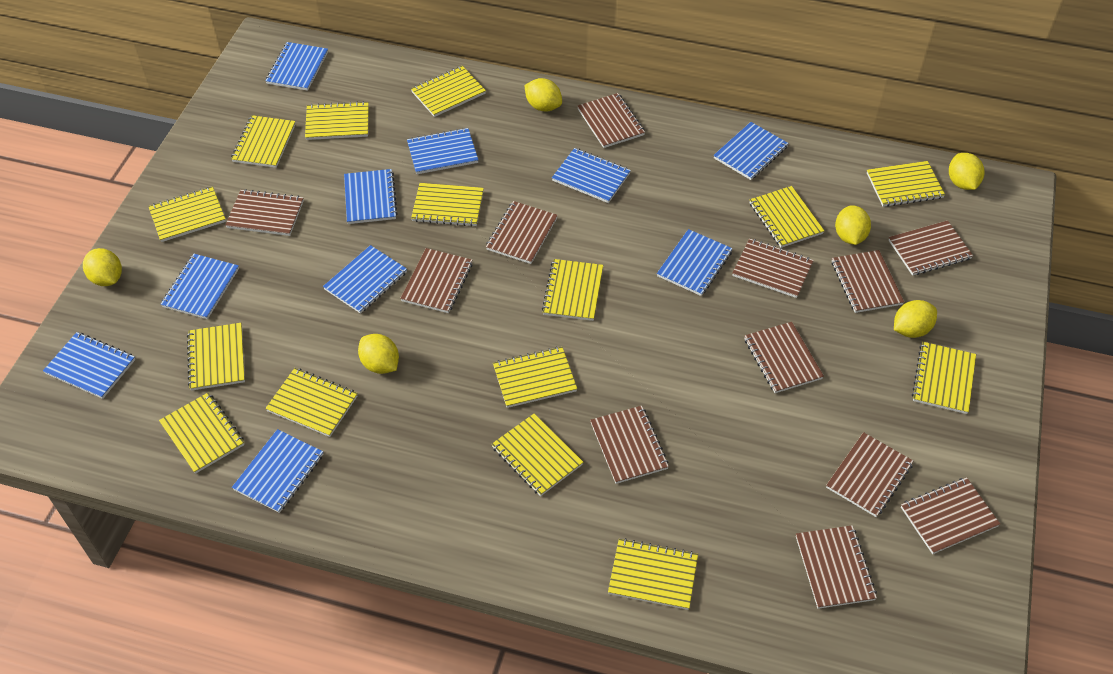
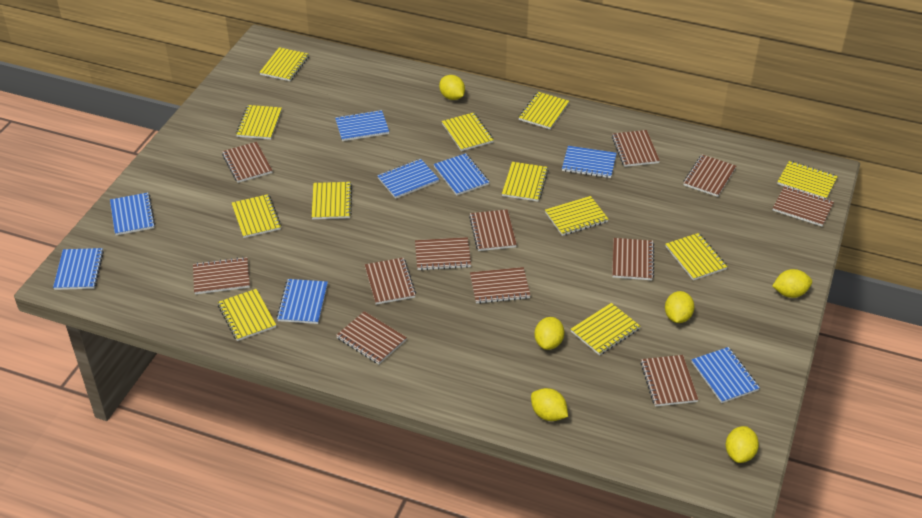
blue notebook: 10 -> 8
yellow notebook: 15 -> 12

